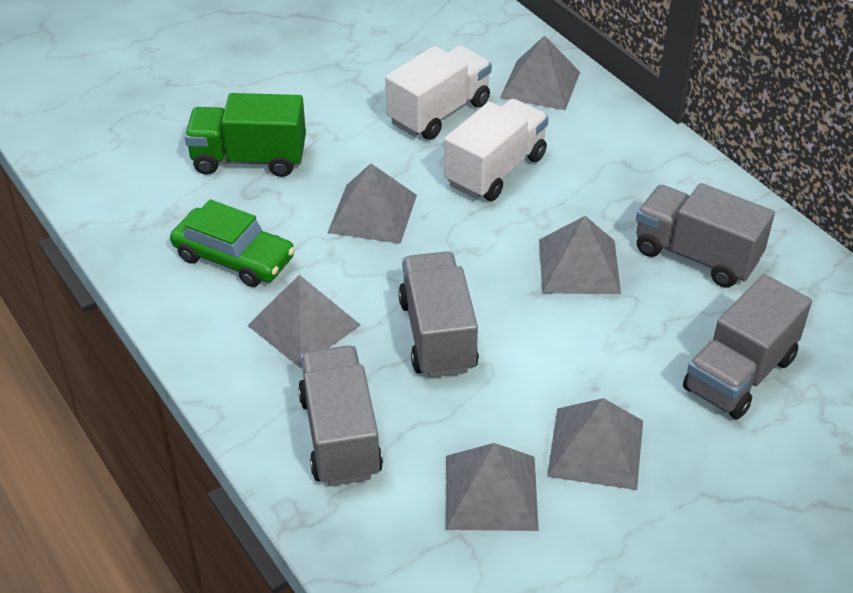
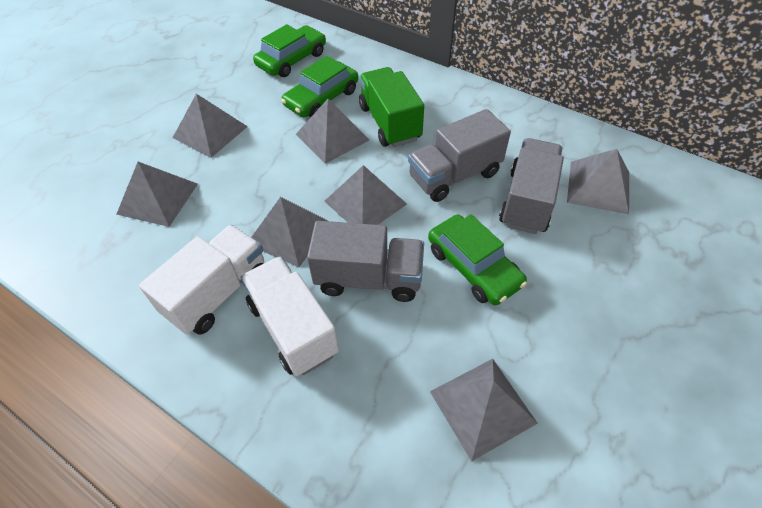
green car: 1 -> 3
grey pyramid: 6 -> 7
grey truck: 4 -> 3

